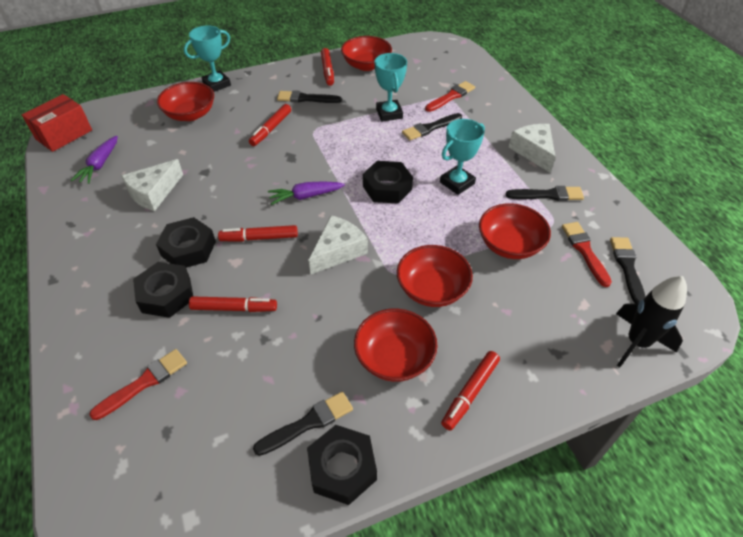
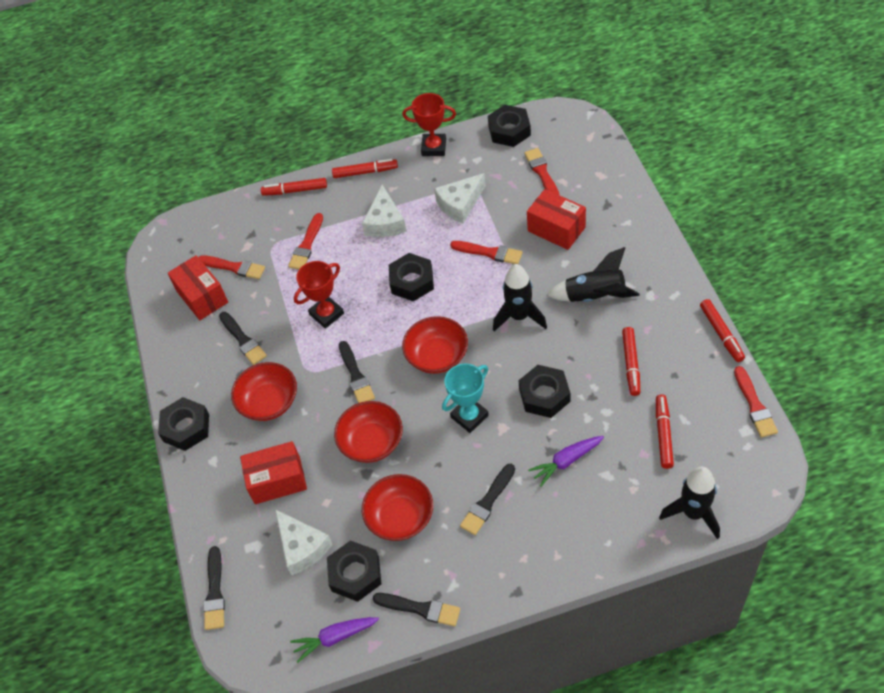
black nut: 4 -> 5
black rocket: 1 -> 3
red bowl: 5 -> 4
red box: 1 -> 3
red brush: 3 -> 5
red trophy: 0 -> 2
turquoise trophy: 3 -> 1

